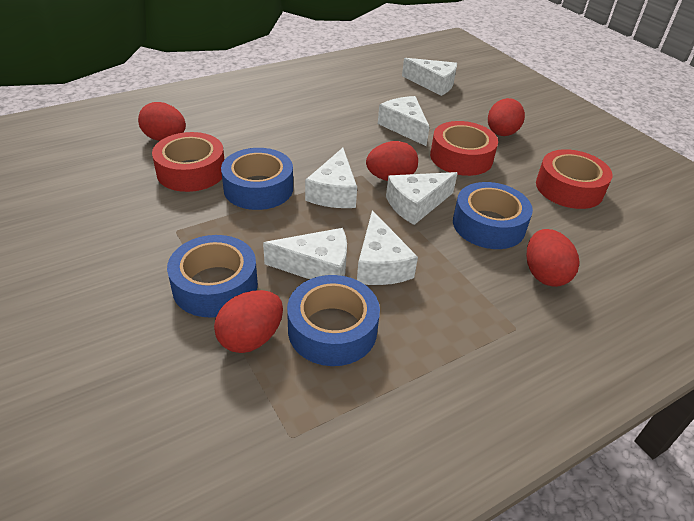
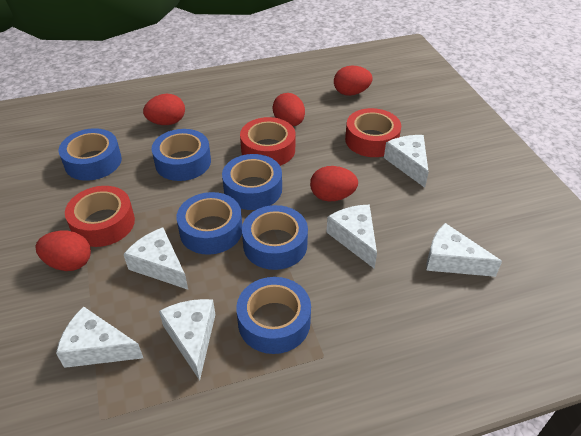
blue tape: 4 -> 6

